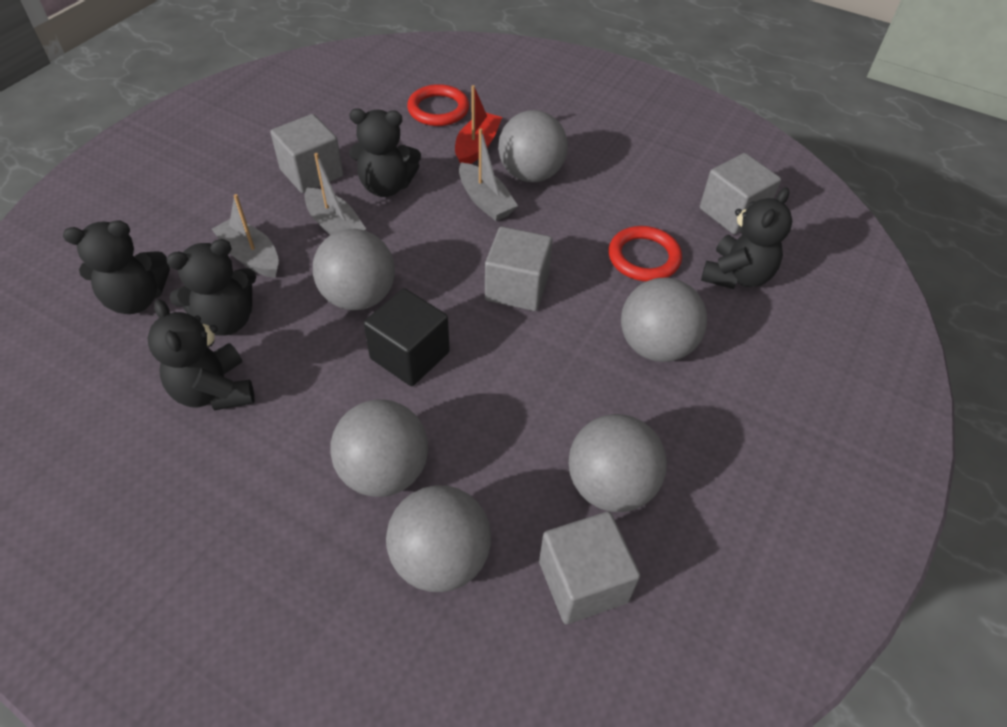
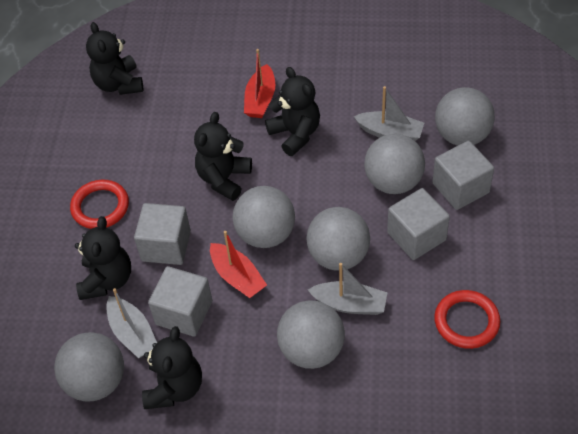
black cube: 1 -> 0
red boat: 1 -> 2

